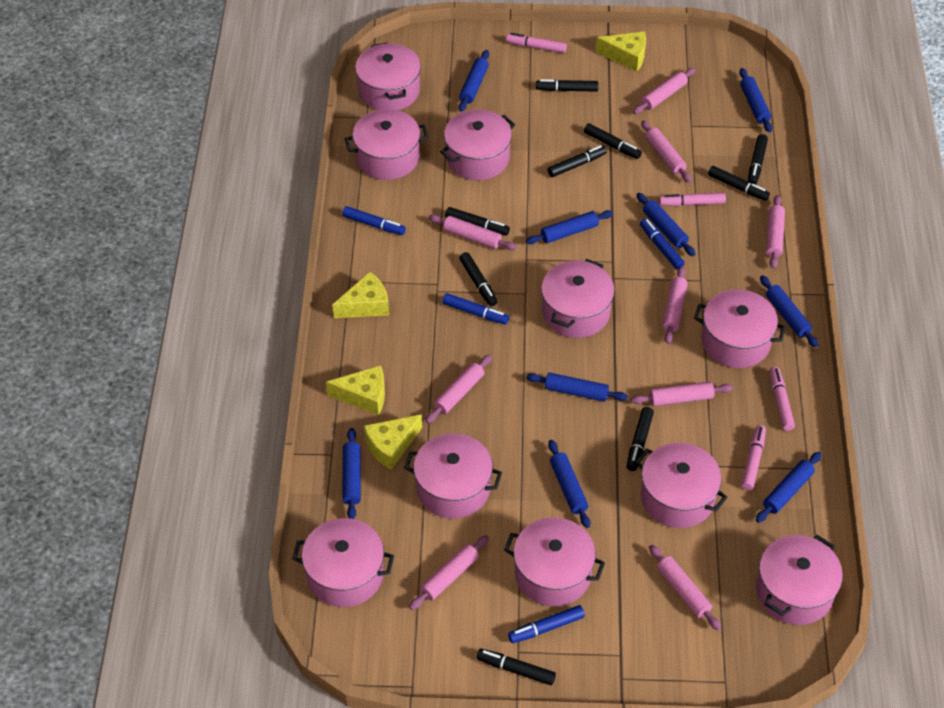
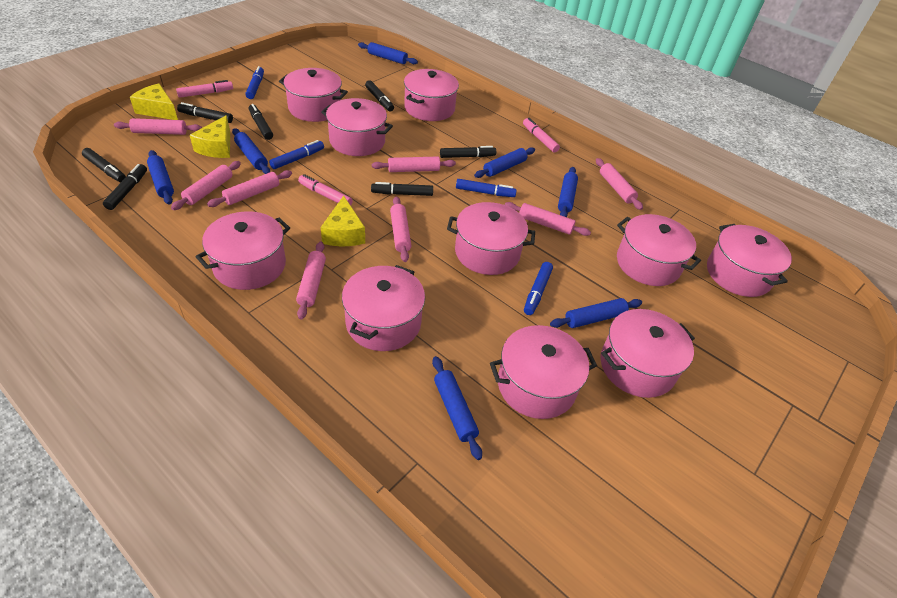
black marker: 9 -> 7
blue rolling pin: 9 -> 7
pink marker: 4 -> 3
pink rolling pin: 9 -> 8
yellow cheese: 4 -> 3

